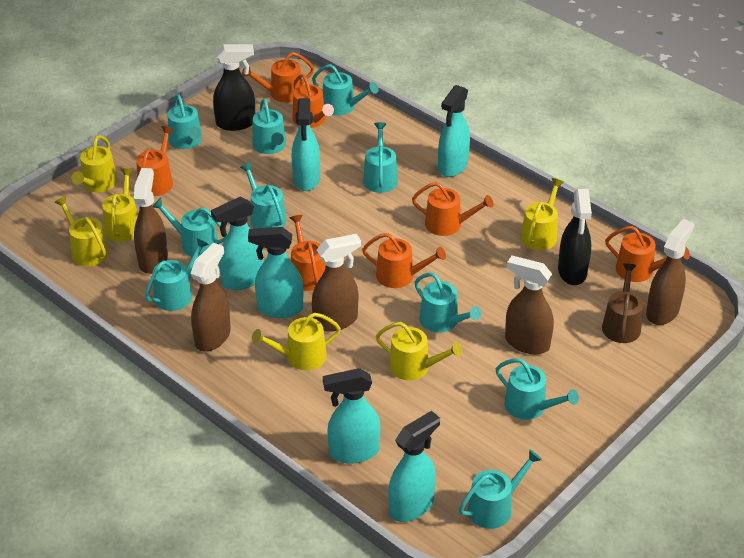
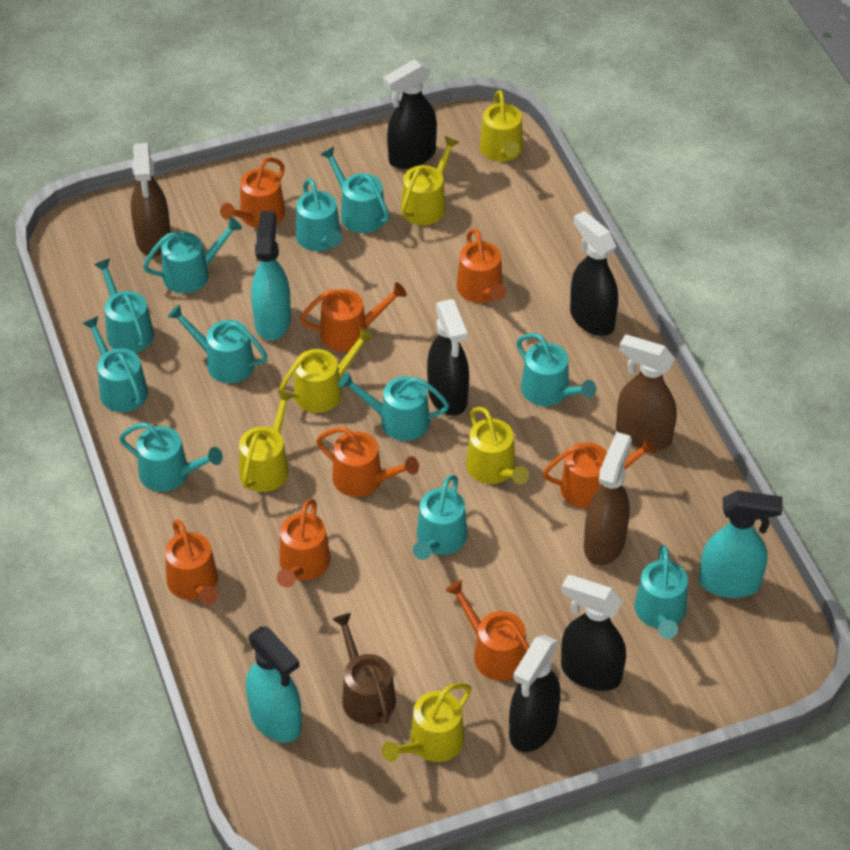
black spray bottle: 2 -> 5
brown spray bottle: 5 -> 3
orange watering can: 7 -> 8
turquoise spray bottle: 6 -> 3
turquoise watering can: 10 -> 11

